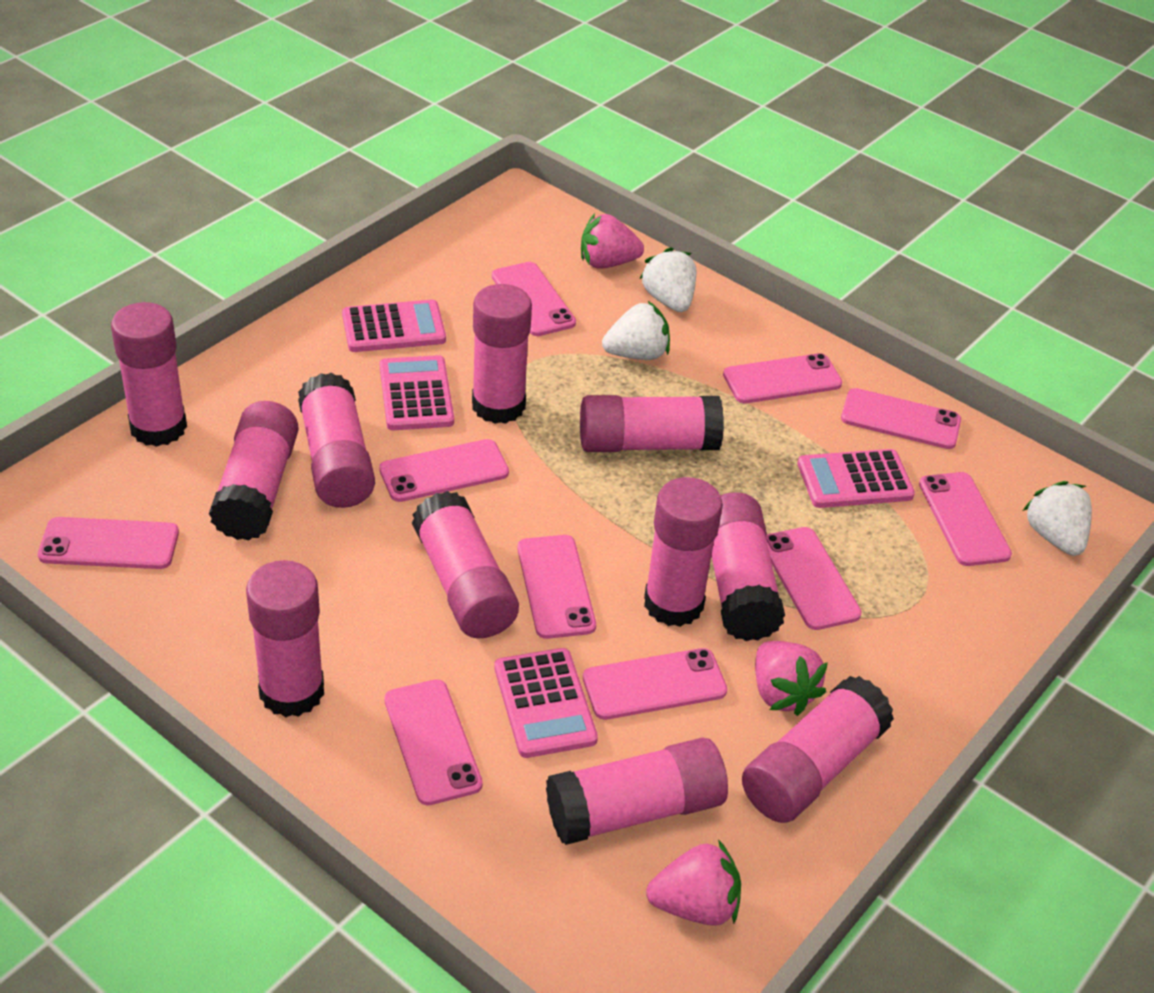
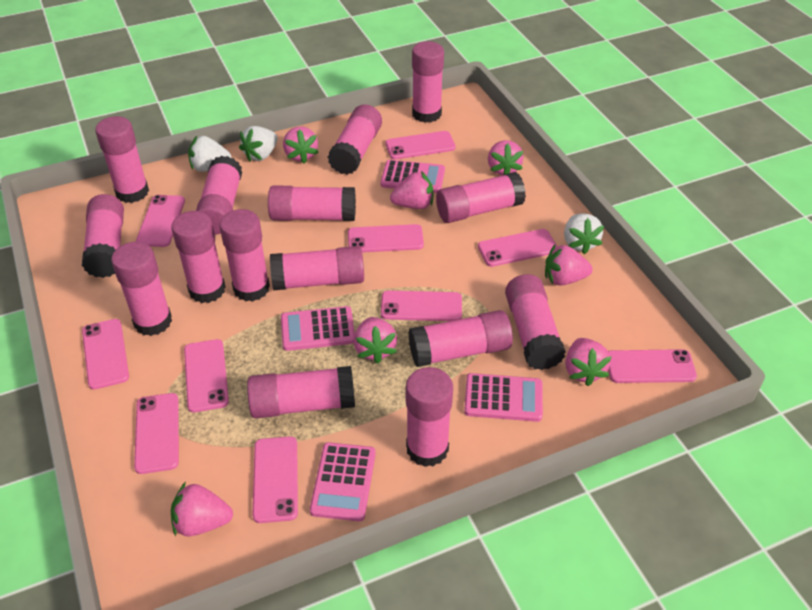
pink glue stick: 11 -> 15
pink strawberry: 3 -> 7

